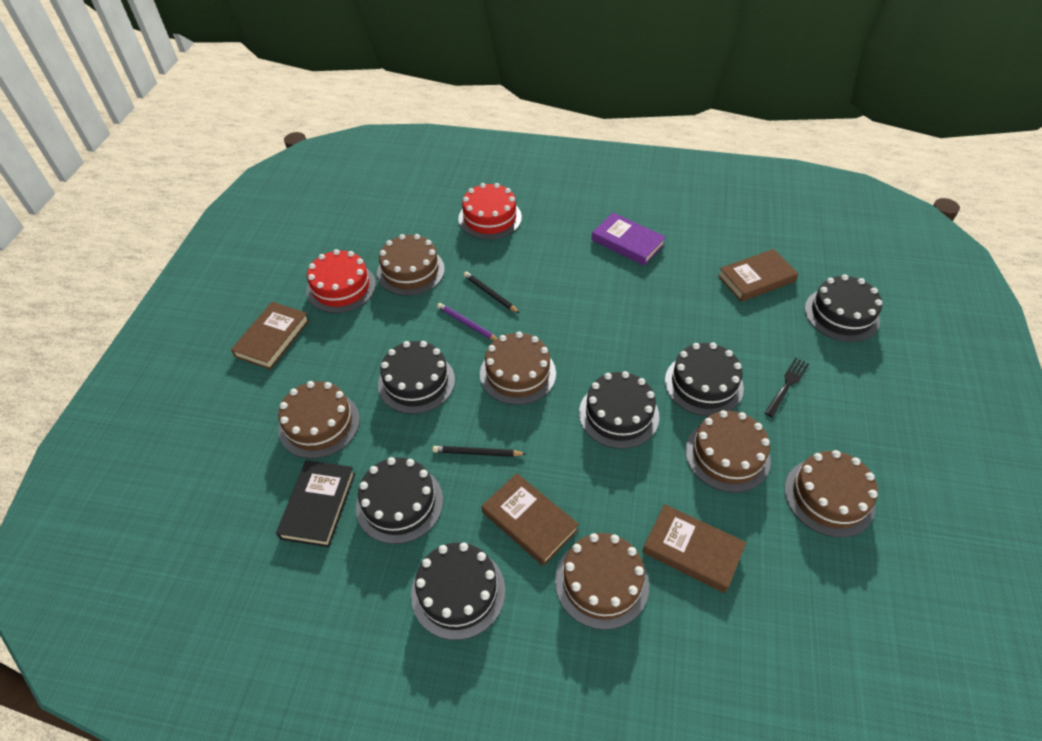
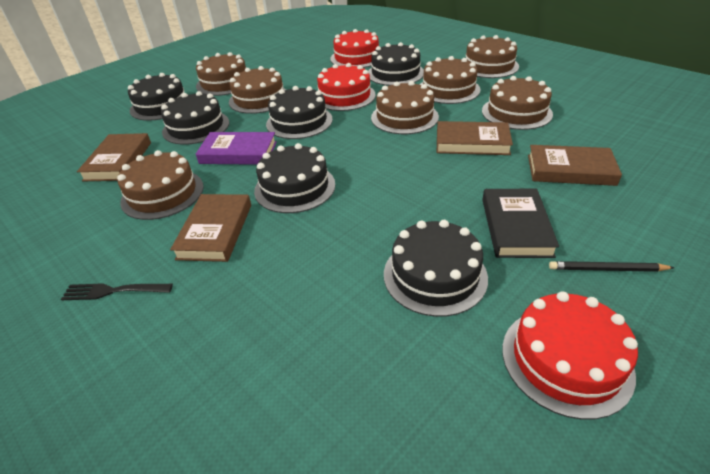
black pencil: 2 -> 1
brown cake: 6 -> 7
purple pencil: 1 -> 0
red cake: 2 -> 3

